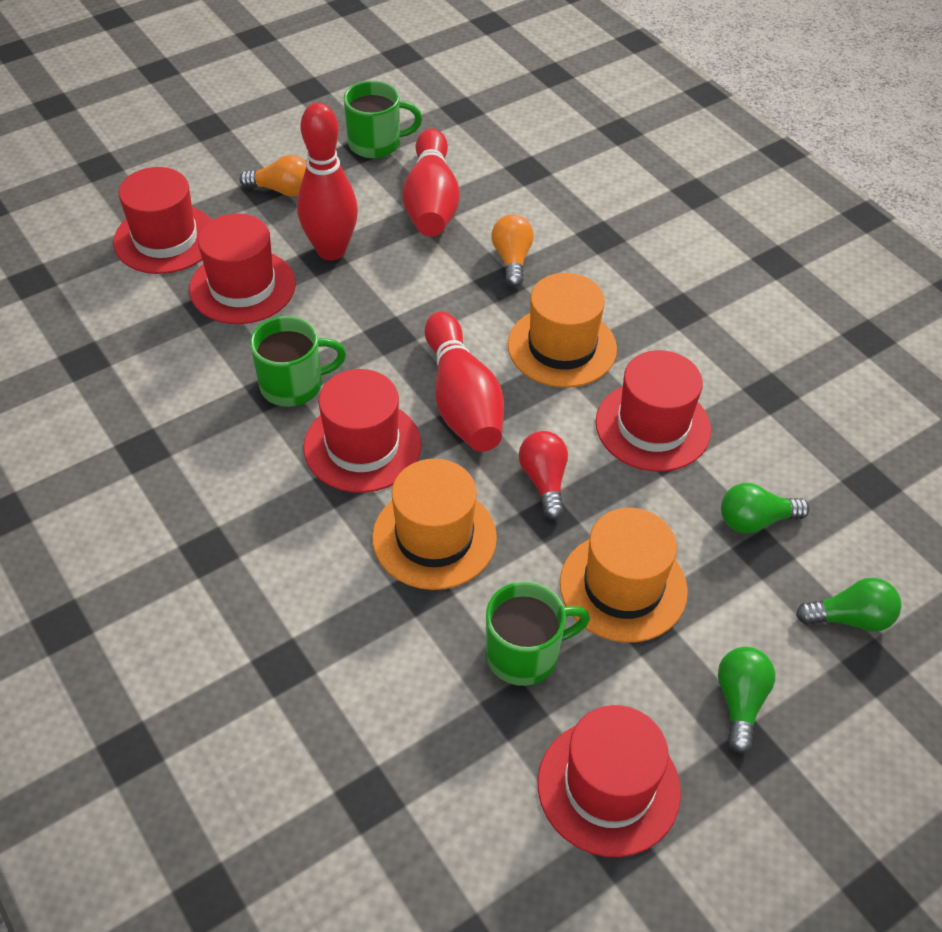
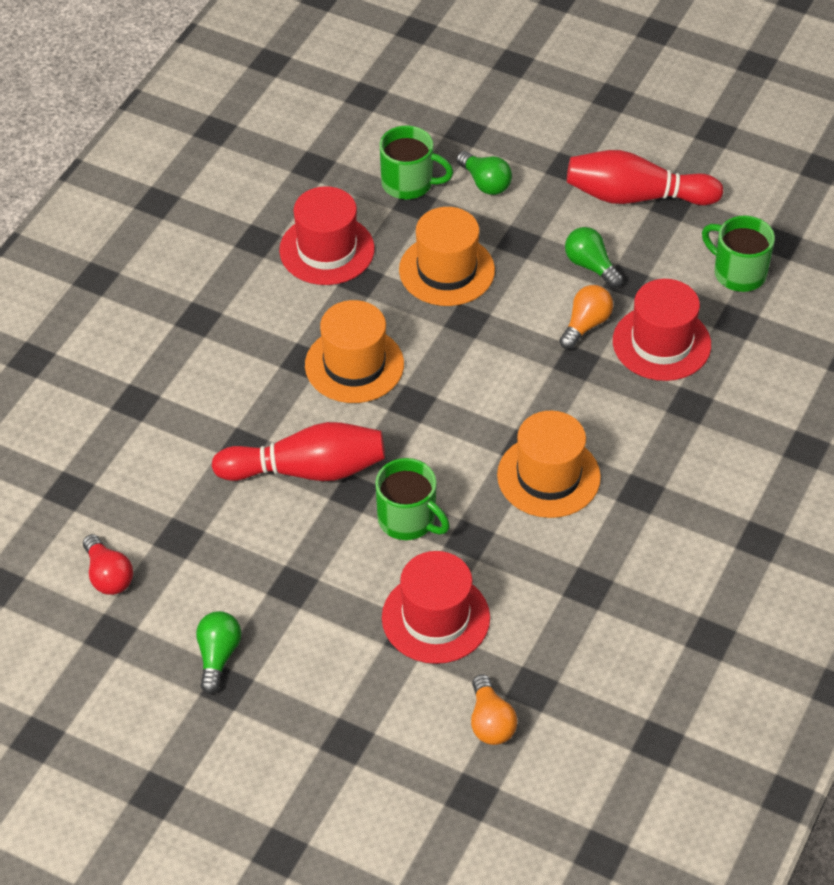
red bowling pin: 3 -> 2
red hat: 5 -> 3

